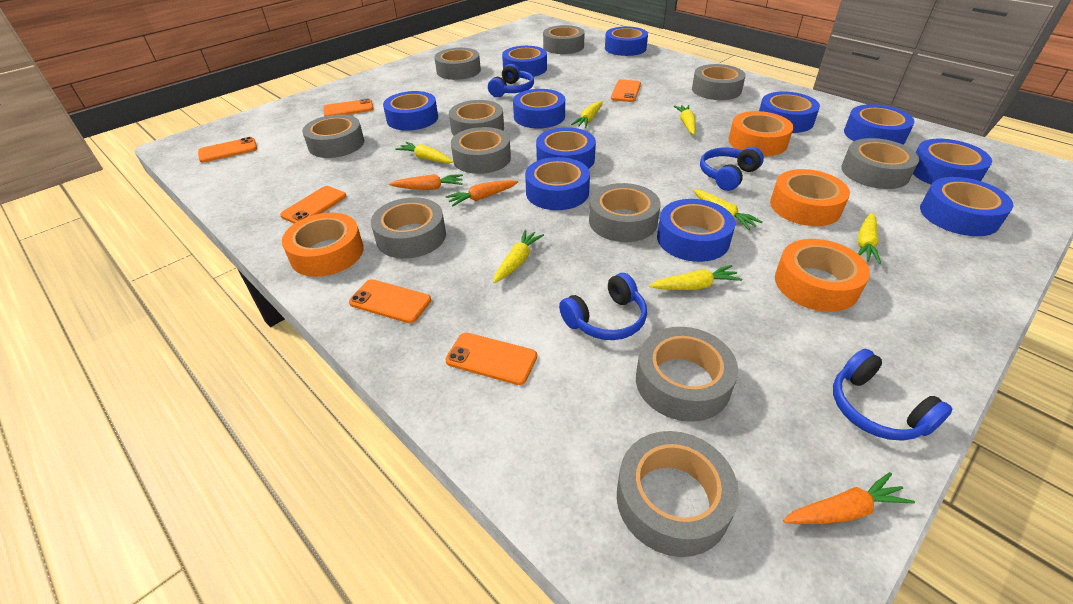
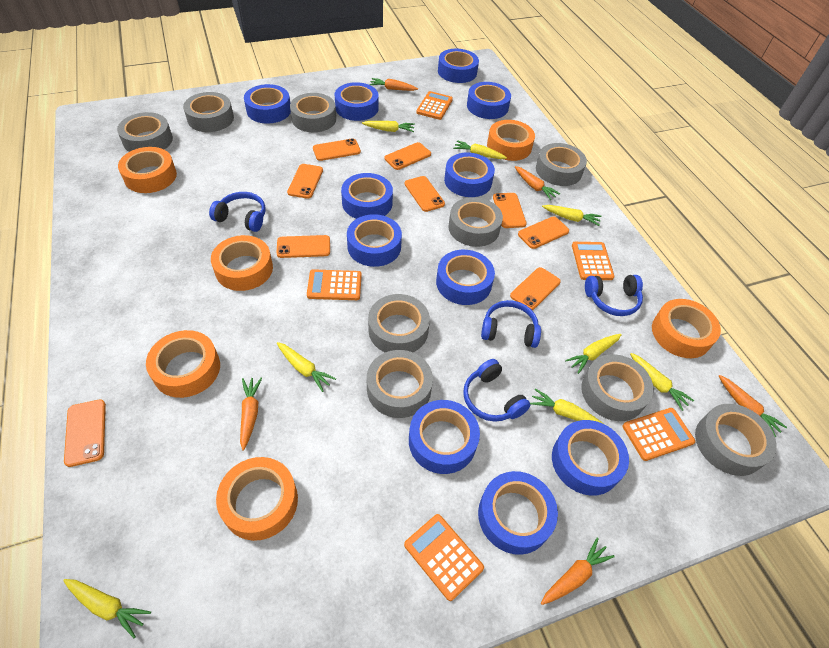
grey tape: 11 -> 9
orange calculator: 0 -> 5
orange carrot: 3 -> 5
orange phone: 6 -> 9
orange tape: 4 -> 6
yellow carrot: 7 -> 8

